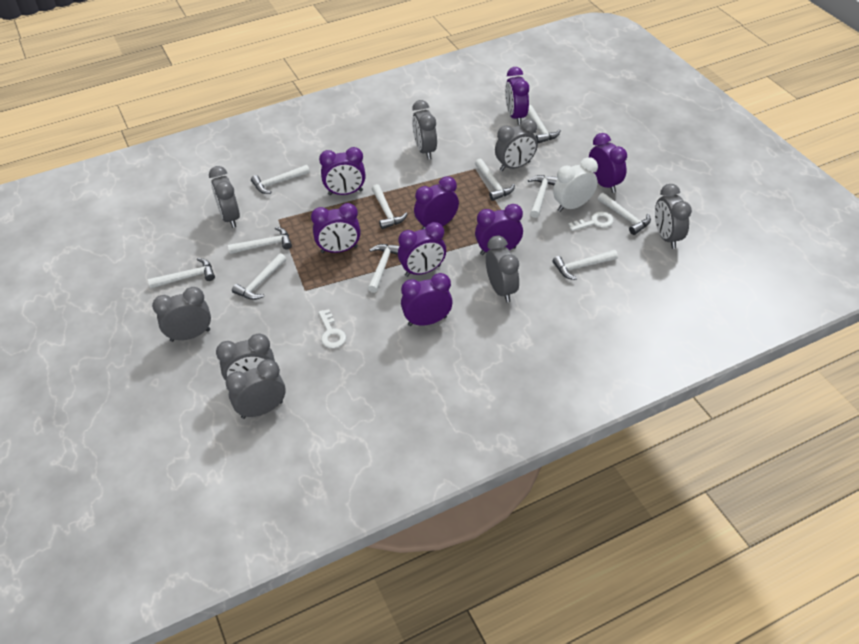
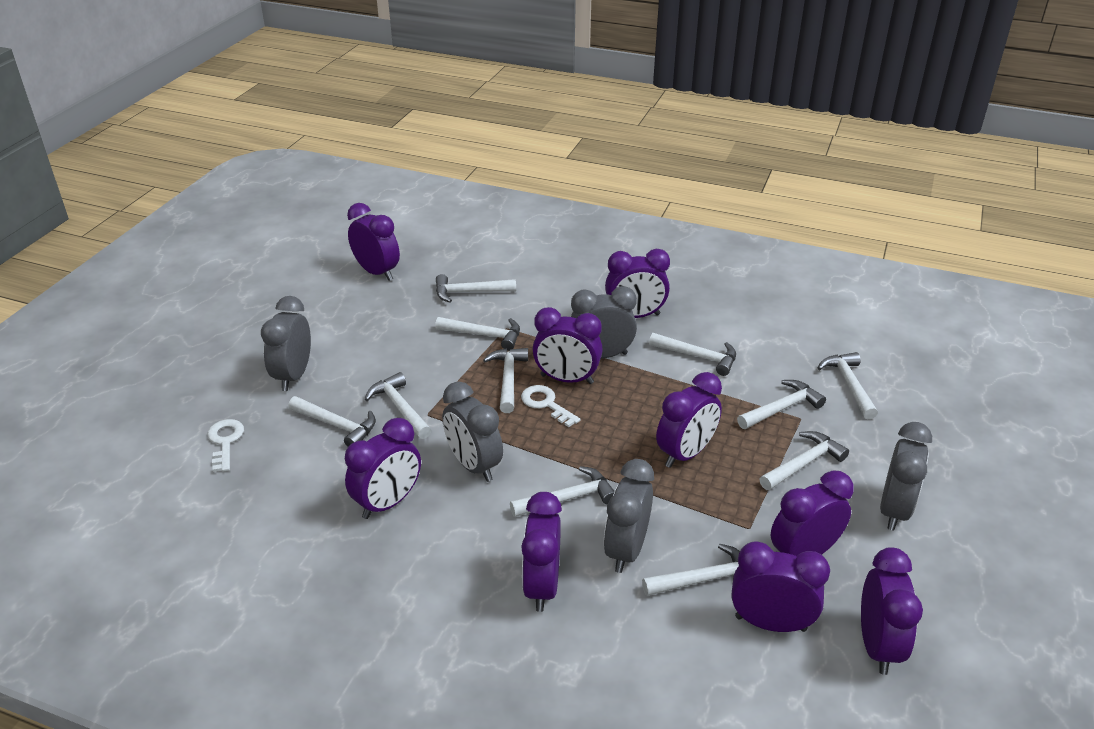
grey clock: 8 -> 5
purple clock: 8 -> 9
white clock: 1 -> 0

